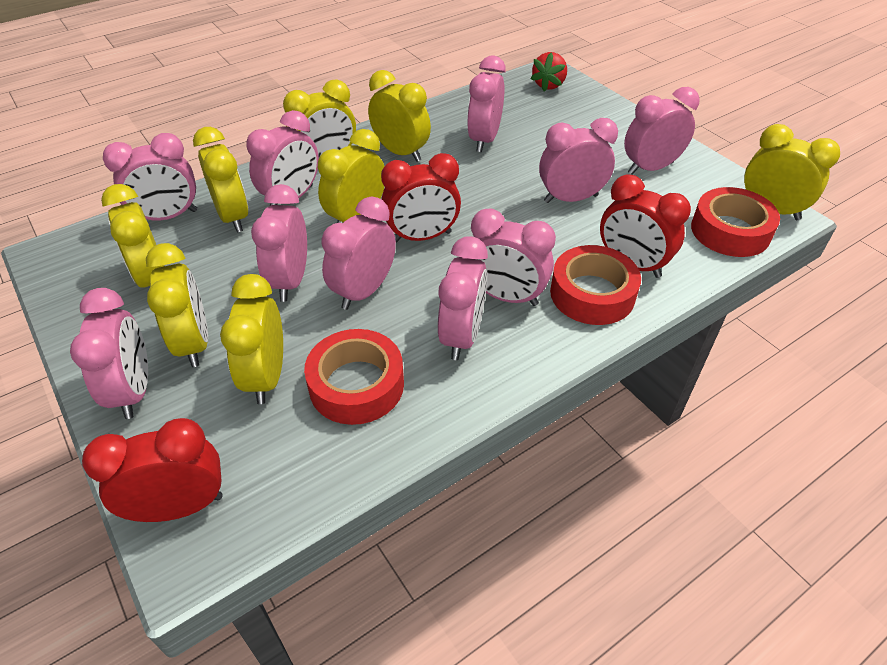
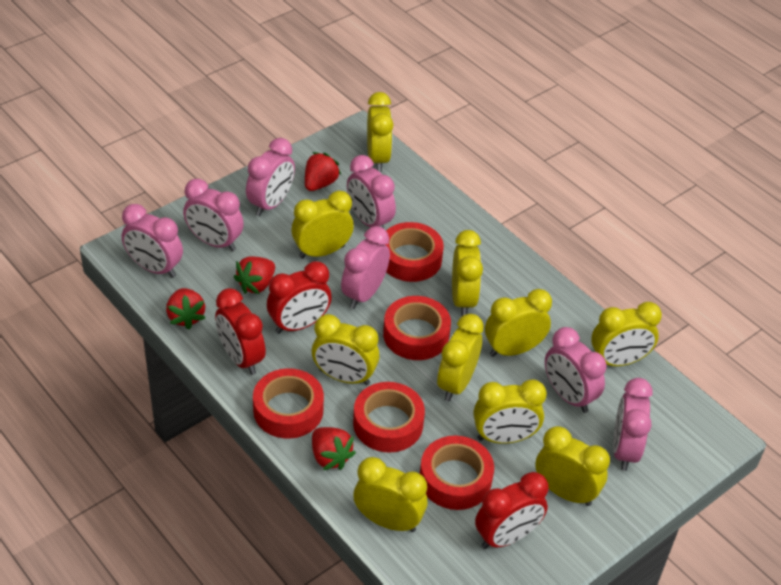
pink clock: 10 -> 7
red strawberry: 1 -> 4
red tape: 3 -> 5
yellow clock: 8 -> 10

